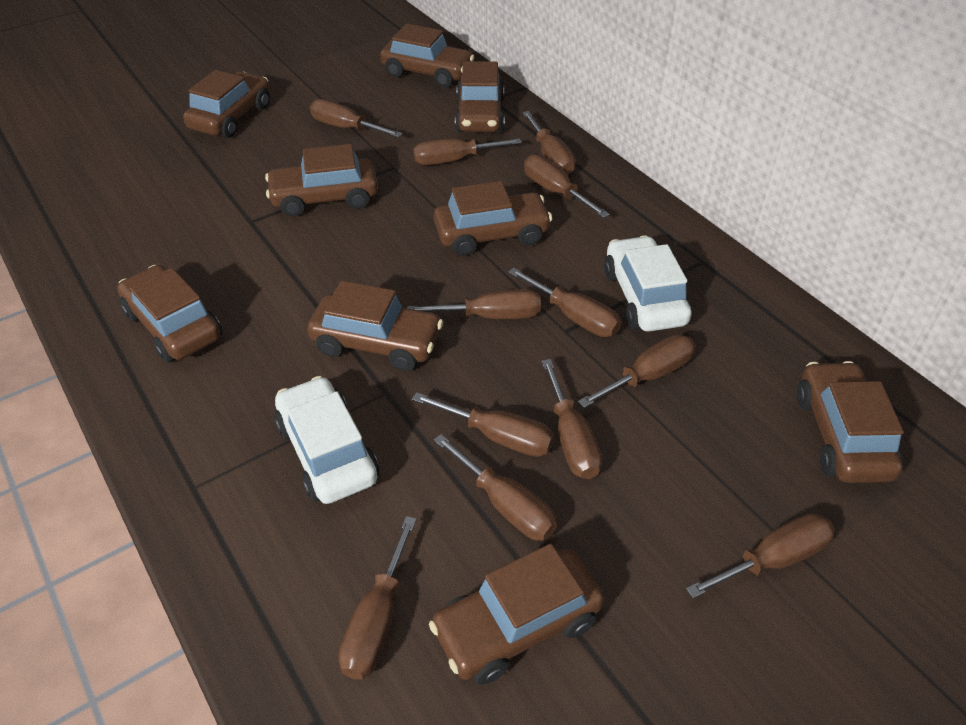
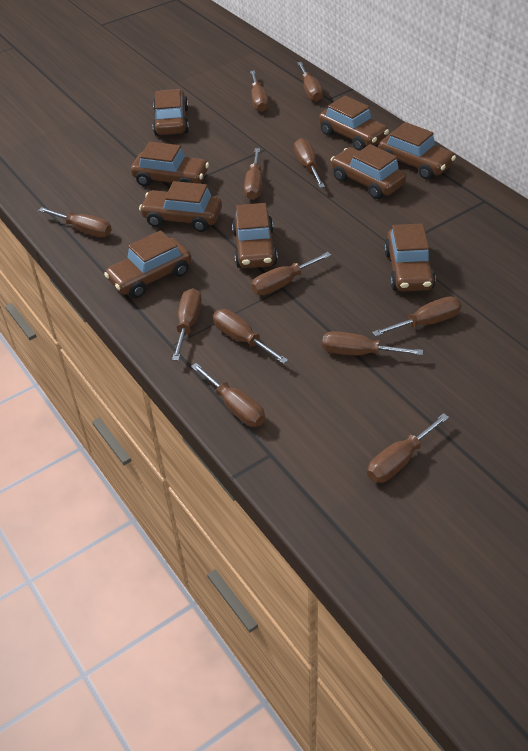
white car: 2 -> 0

